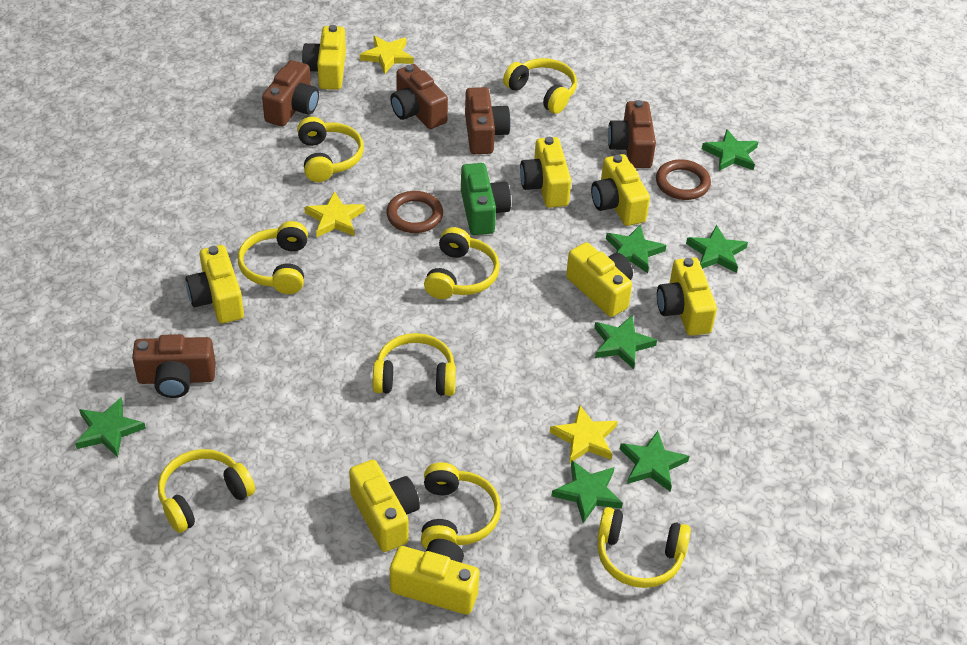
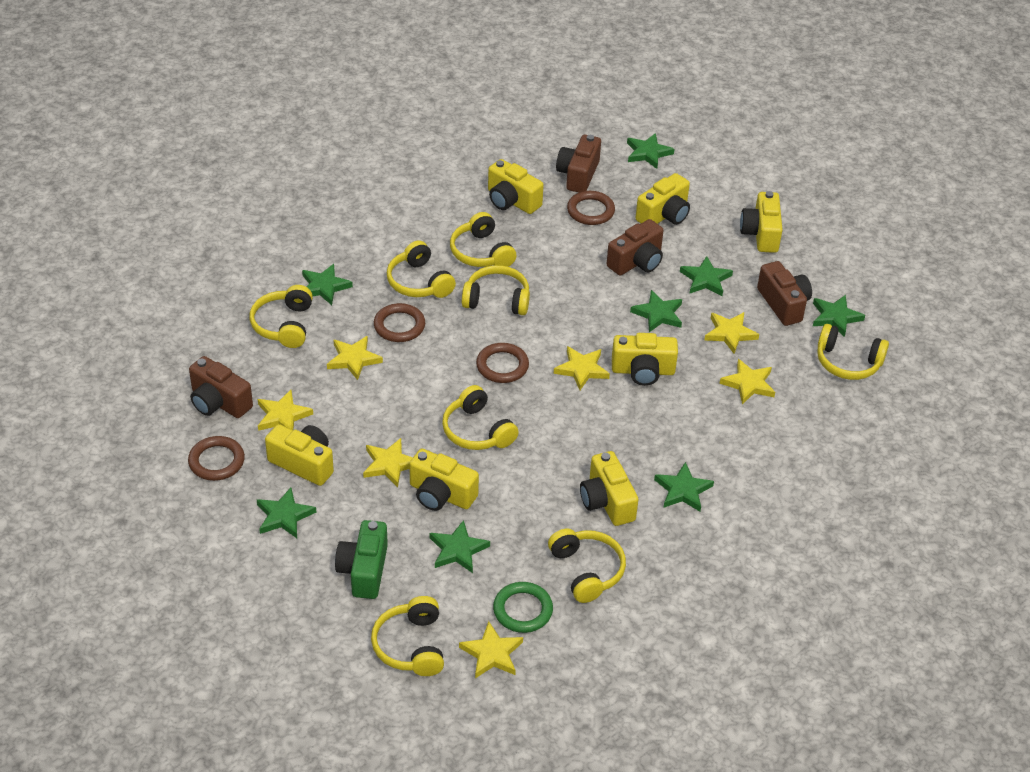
brown camera: 5 -> 4
brown ring: 2 -> 4
green ring: 0 -> 1
green star: 7 -> 8
yellow camera: 8 -> 7
yellow star: 3 -> 7

